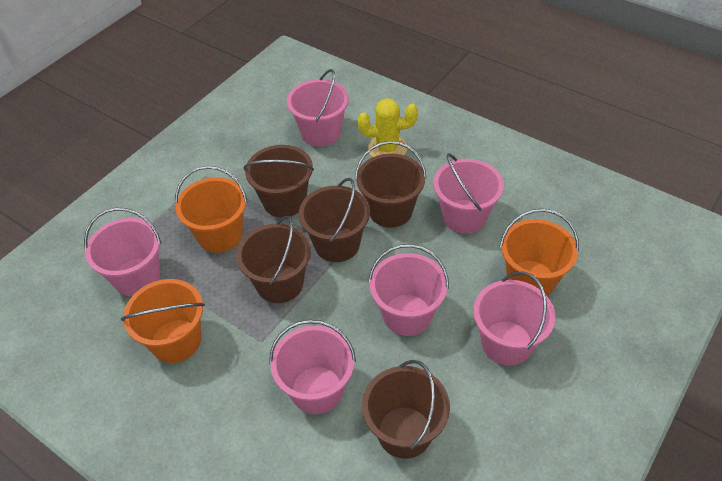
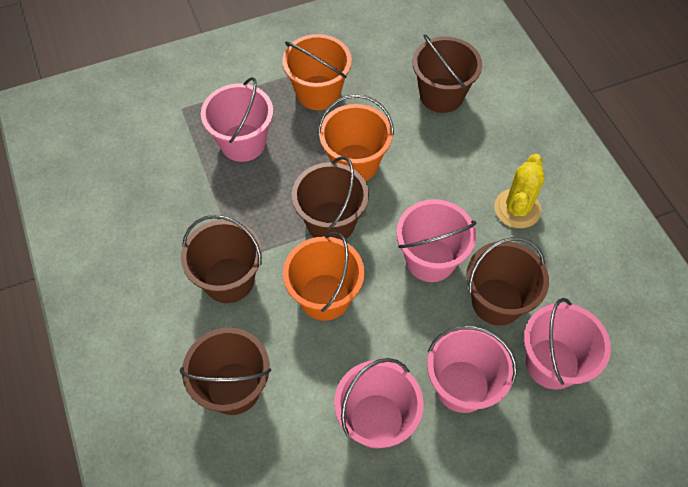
pink bucket: 6 -> 5

